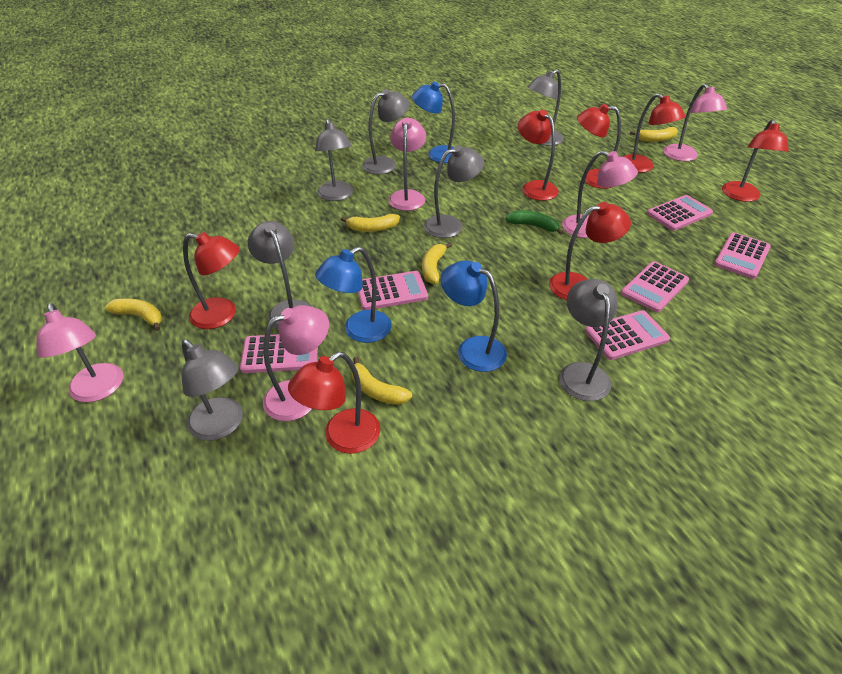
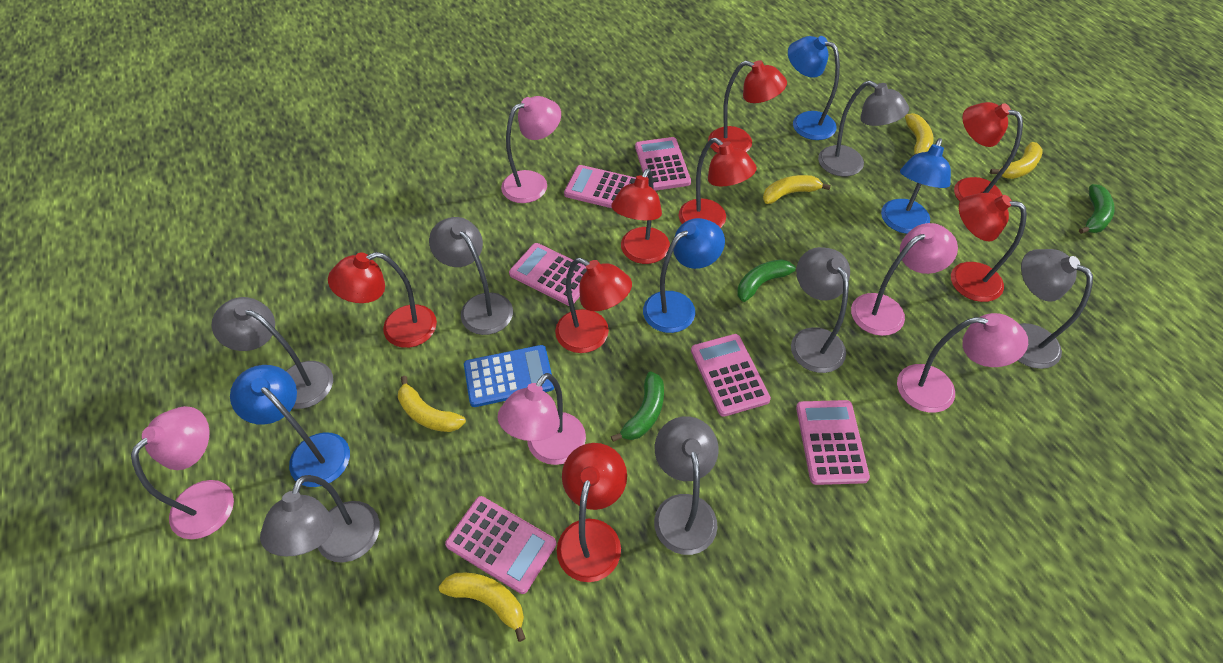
blue calculator: 0 -> 1
blue lamp: 3 -> 4
green banana: 1 -> 3
red lamp: 7 -> 8

